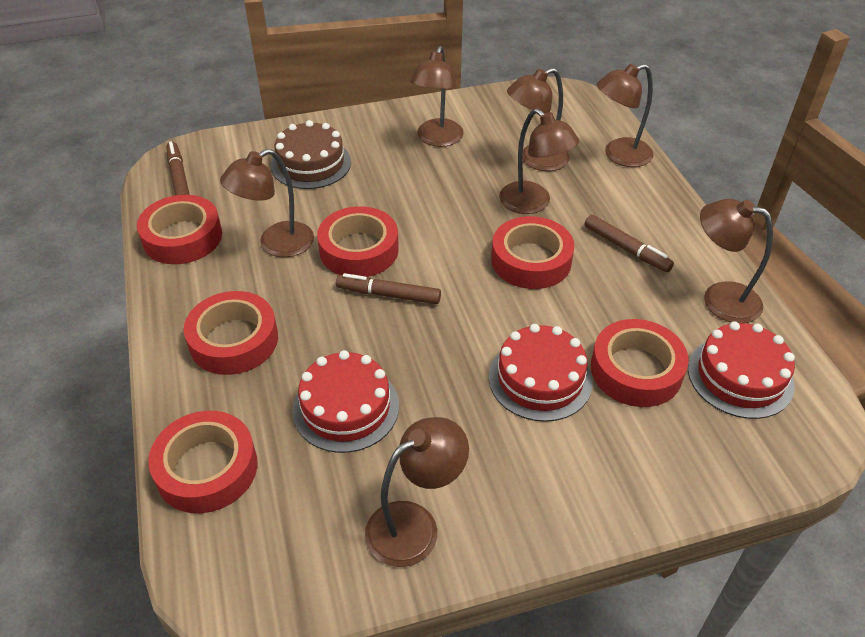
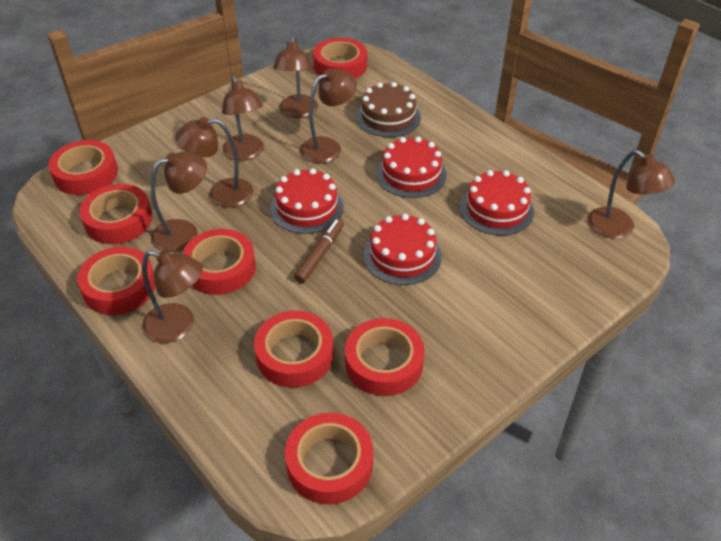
brown marker: 3 -> 1
red cake: 3 -> 4
red tape: 6 -> 8

